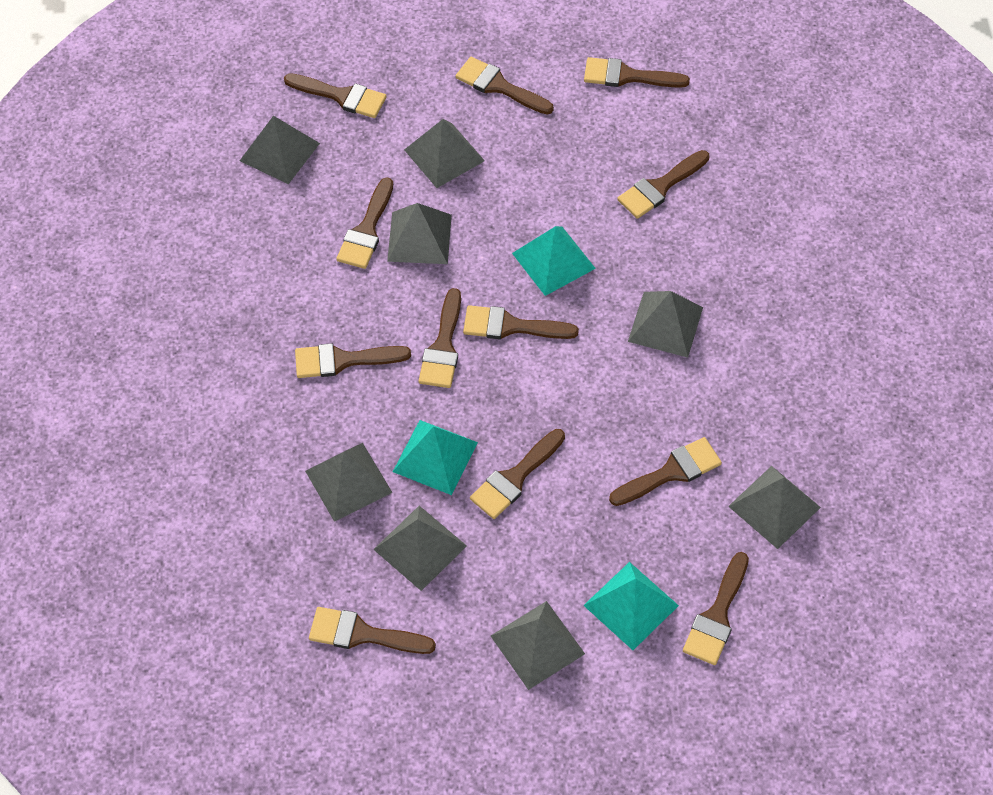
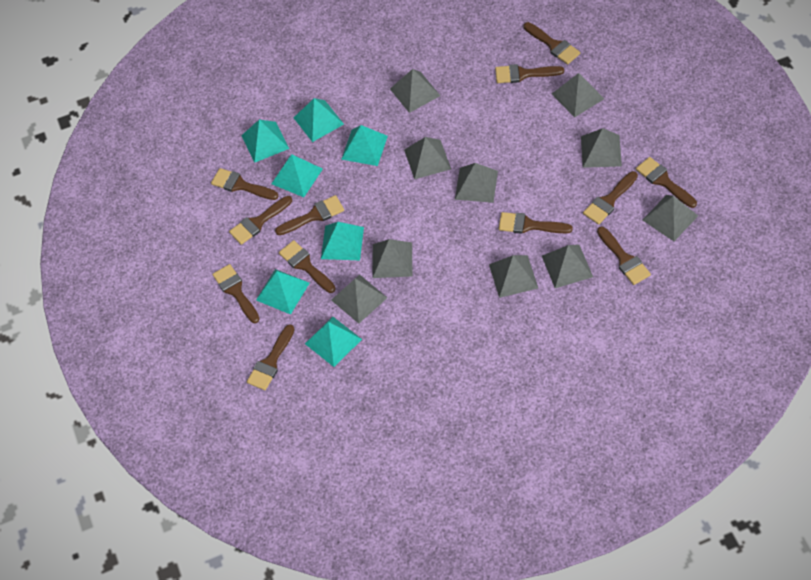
grey pyramid: 8 -> 10
turquoise pyramid: 3 -> 7

